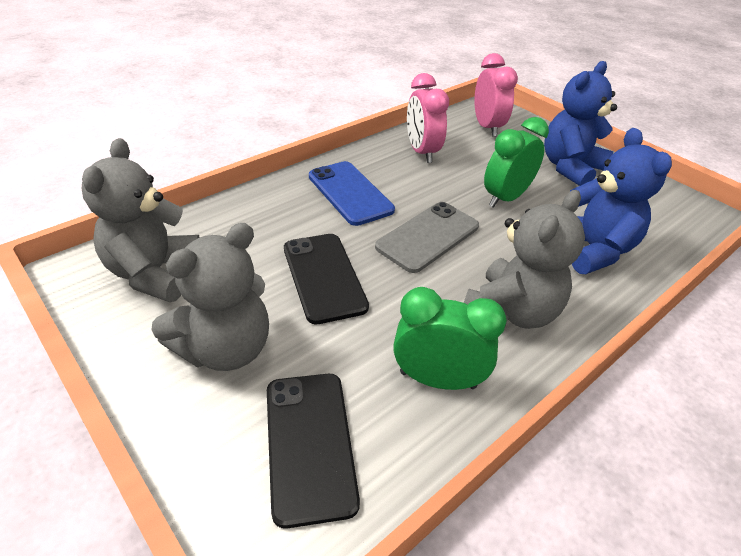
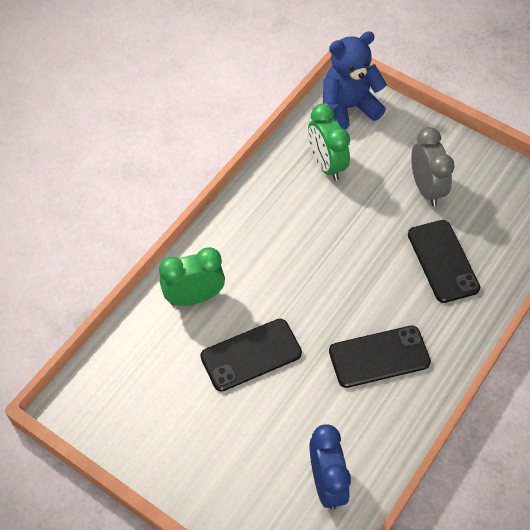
black phone: 2 -> 3
blue clock: 0 -> 1
blue phone: 1 -> 0
blue teddy bear: 2 -> 1
grey clock: 0 -> 1
grey phone: 1 -> 0
grey teddy bear: 3 -> 0
pink clock: 2 -> 0

